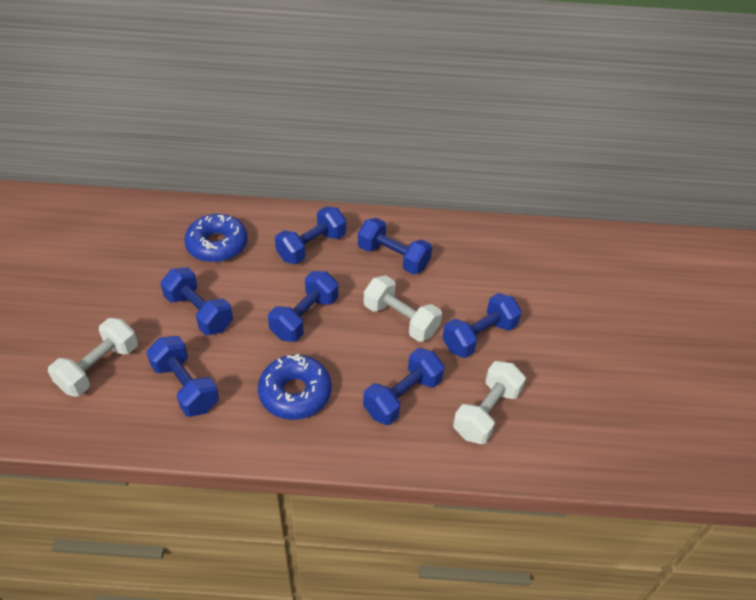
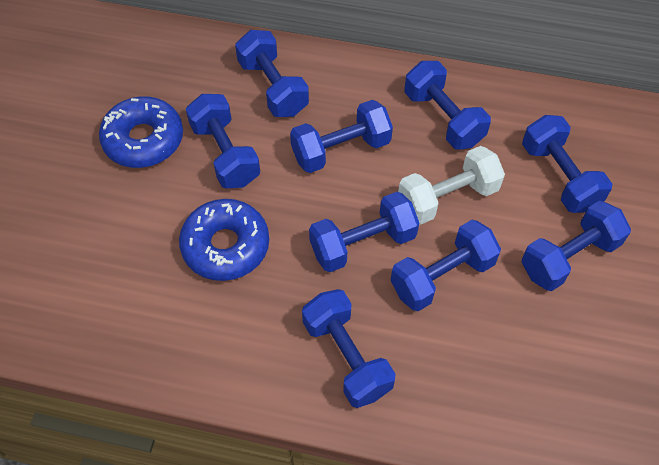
blue dumbbell: 7 -> 9
white dumbbell: 3 -> 1

